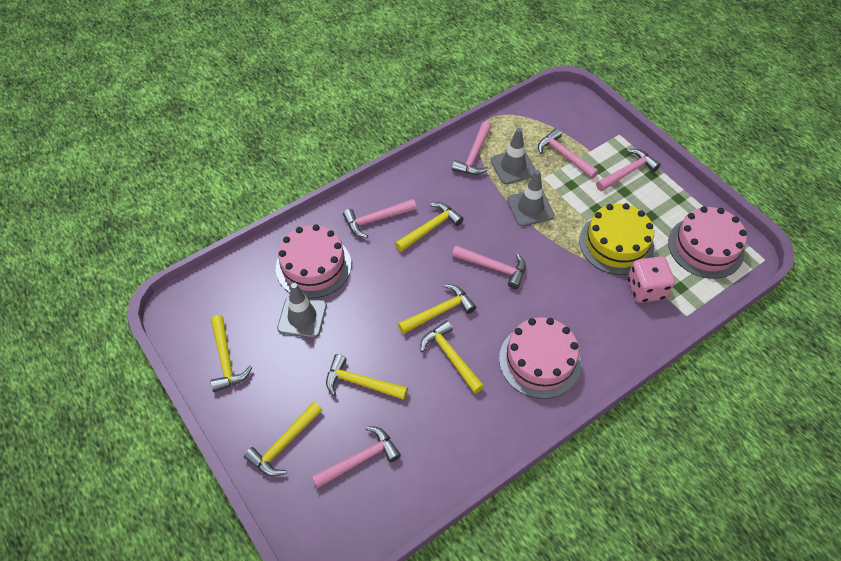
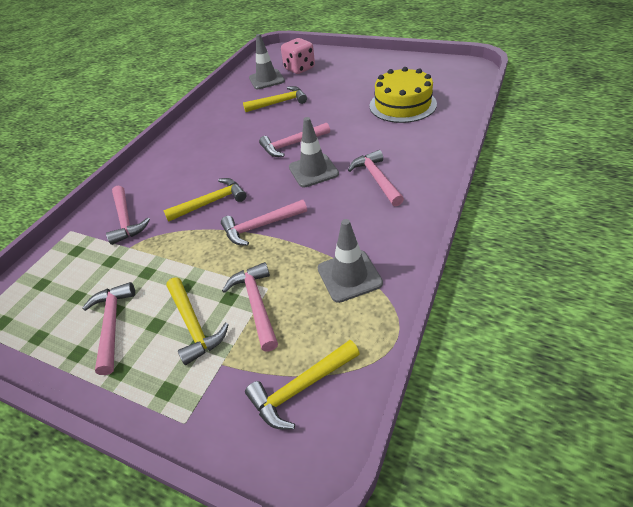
pink cake: 3 -> 0
yellow hammer: 6 -> 4

